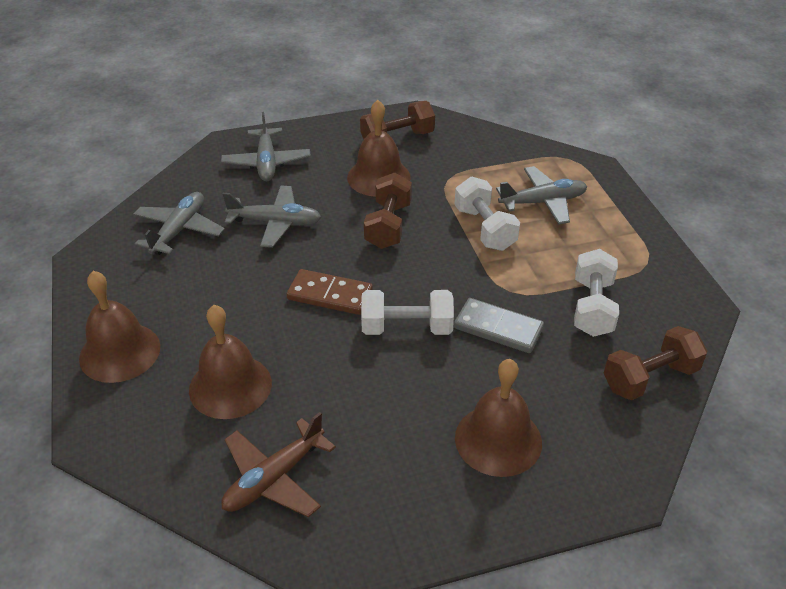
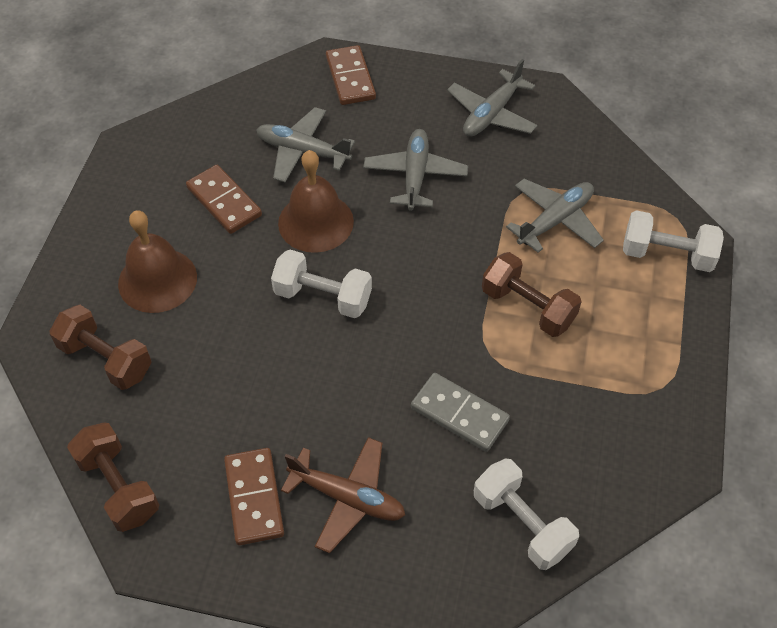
brown bell: 4 -> 2
brown domino: 1 -> 3

